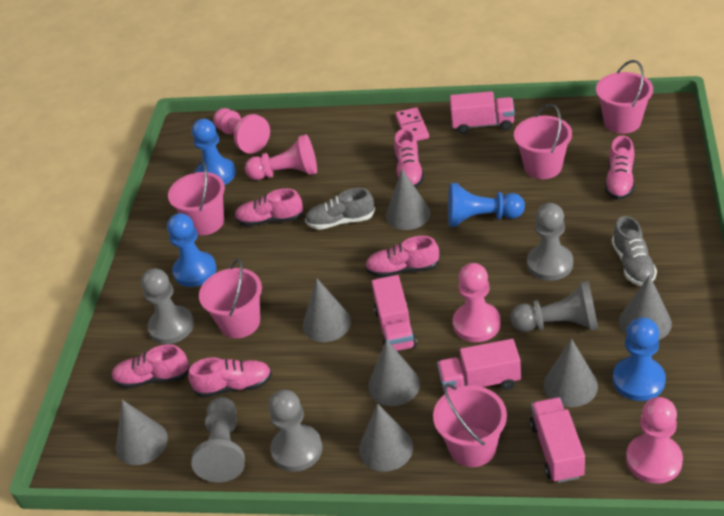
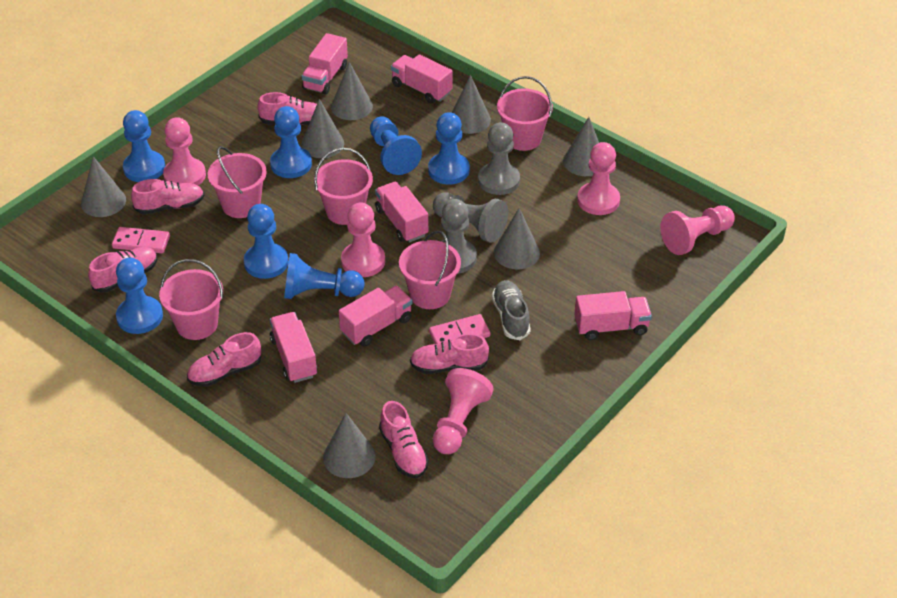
blue pawn: 4 -> 7
grey pawn: 5 -> 3
grey shoe: 2 -> 1
pink domino: 1 -> 2
pink pawn: 4 -> 5
pink truck: 4 -> 6

